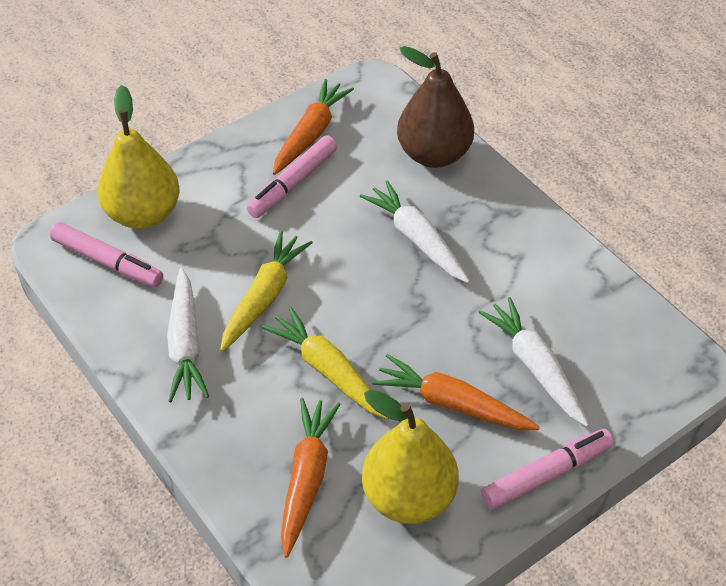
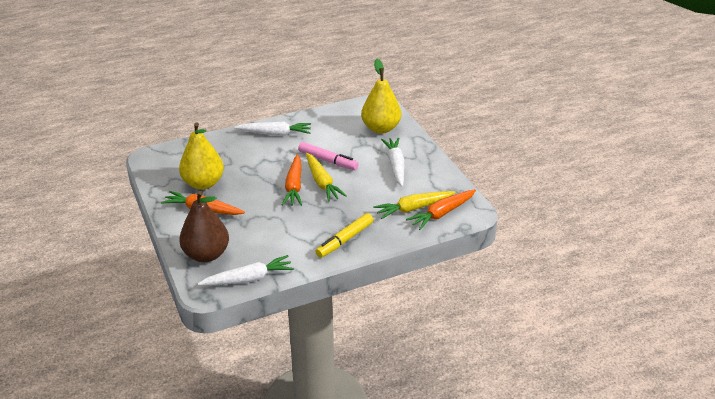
pink marker: 3 -> 1
yellow marker: 0 -> 1

